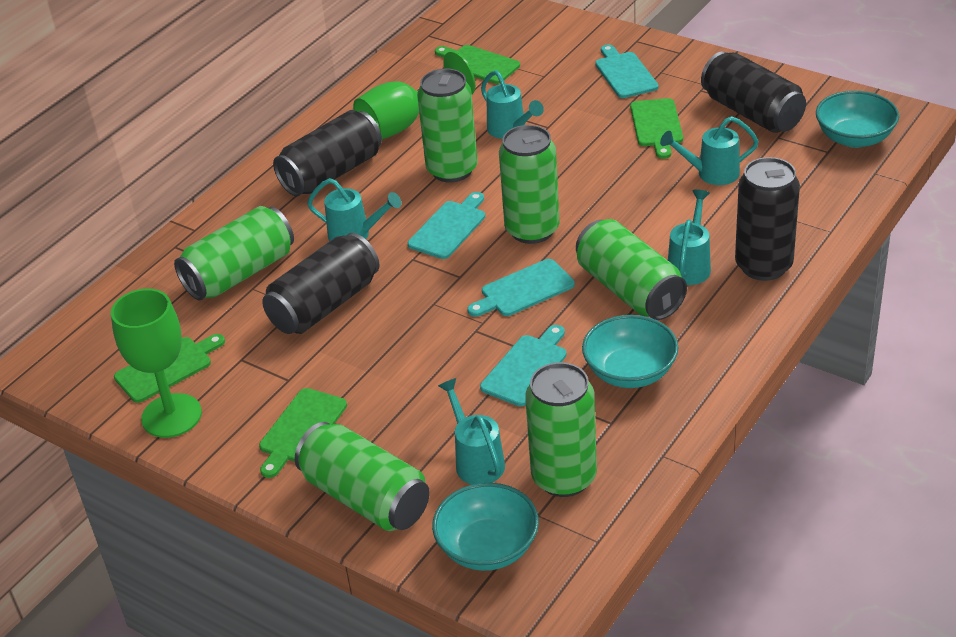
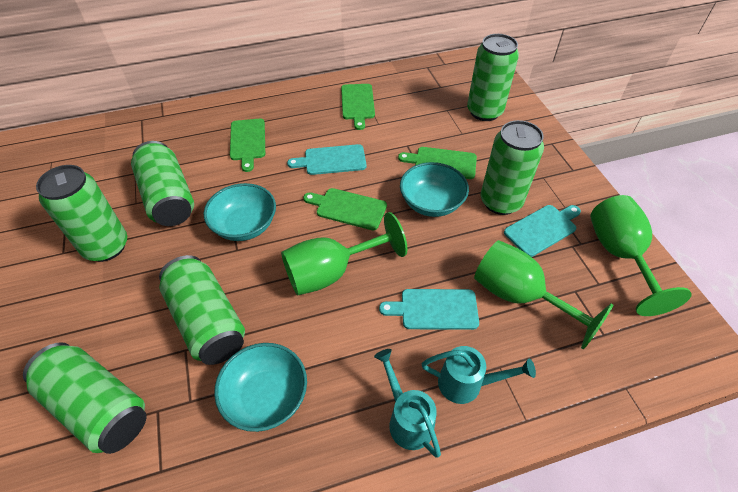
black can: 4 -> 0
green goblet: 2 -> 3
turquoise cutting board: 4 -> 3
turquoise watering can: 5 -> 2

